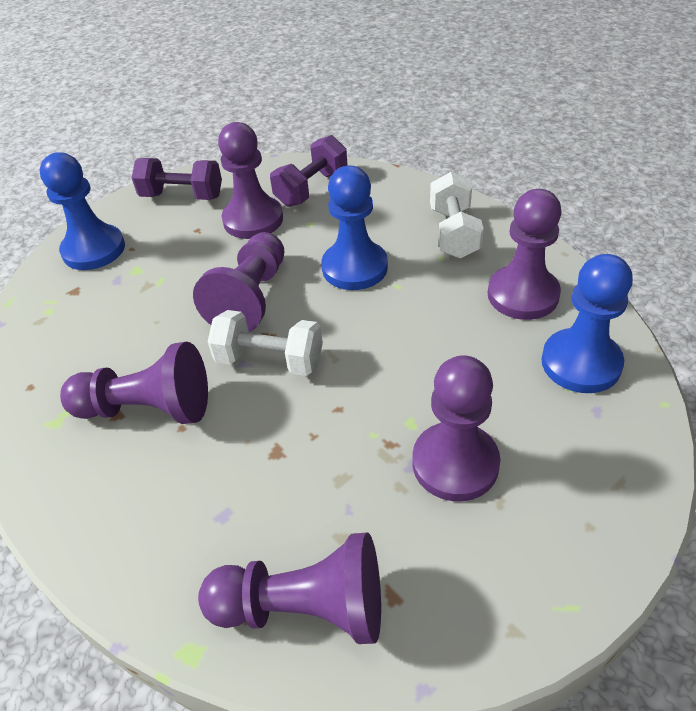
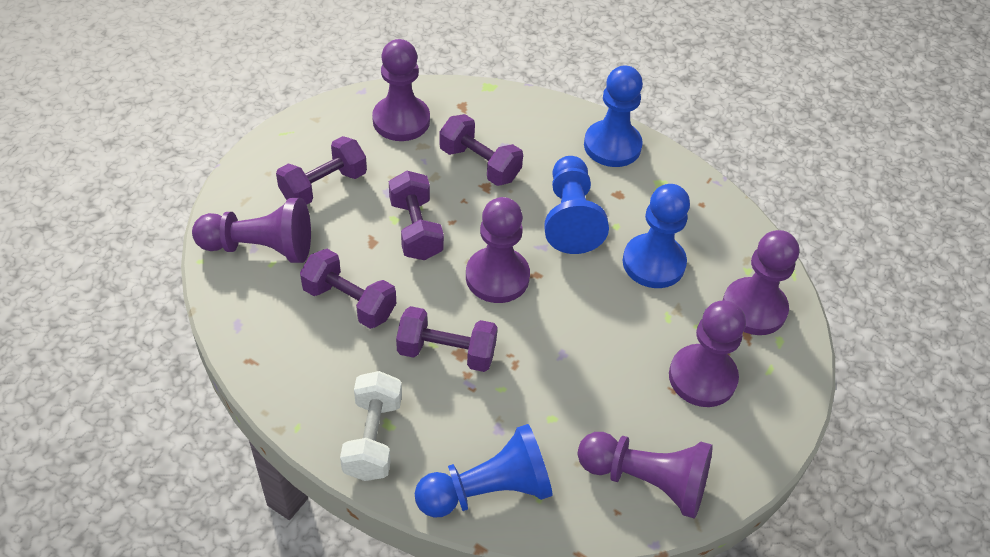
blue pawn: 3 -> 4
purple dumbbell: 2 -> 5
white dumbbell: 2 -> 1

